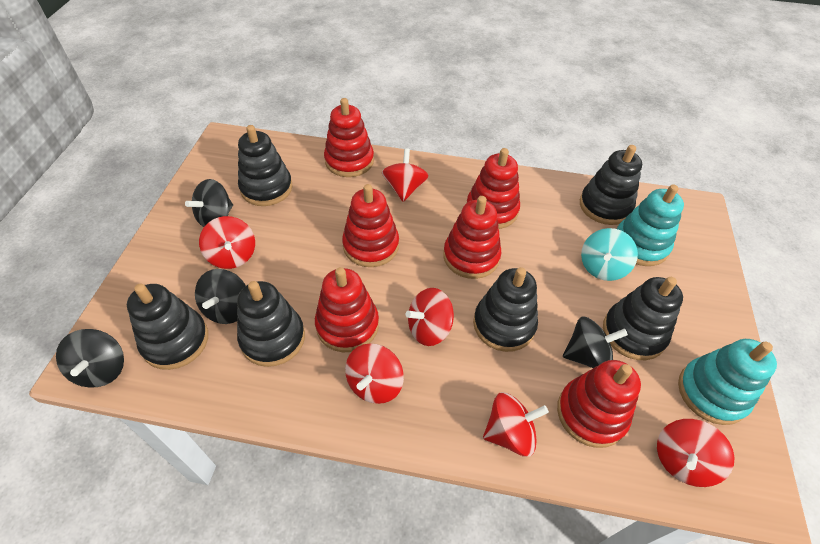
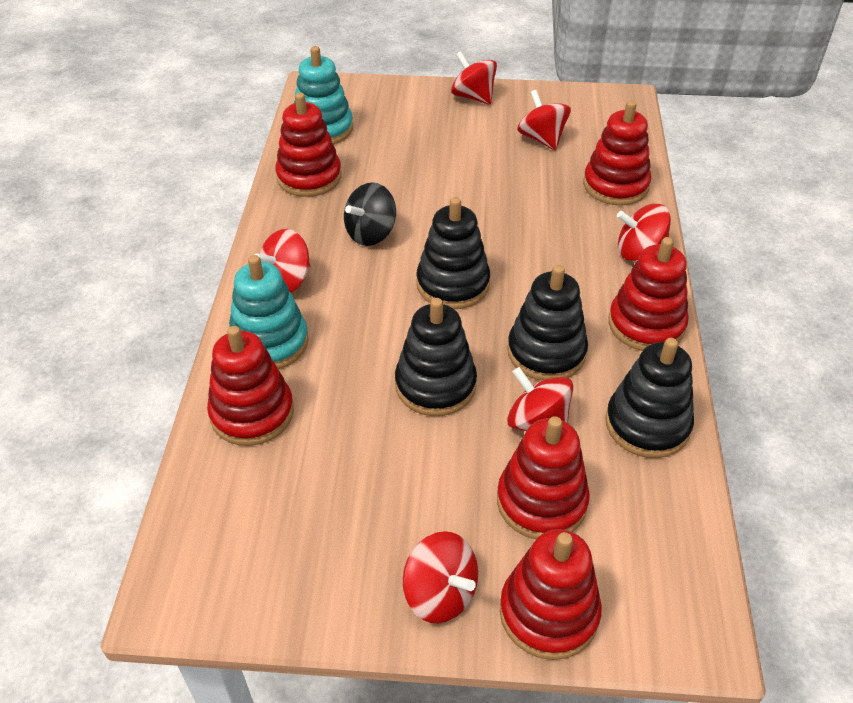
black spinning top: 4 -> 1
black stacking toy: 6 -> 4
turquoise spinning top: 1 -> 0

